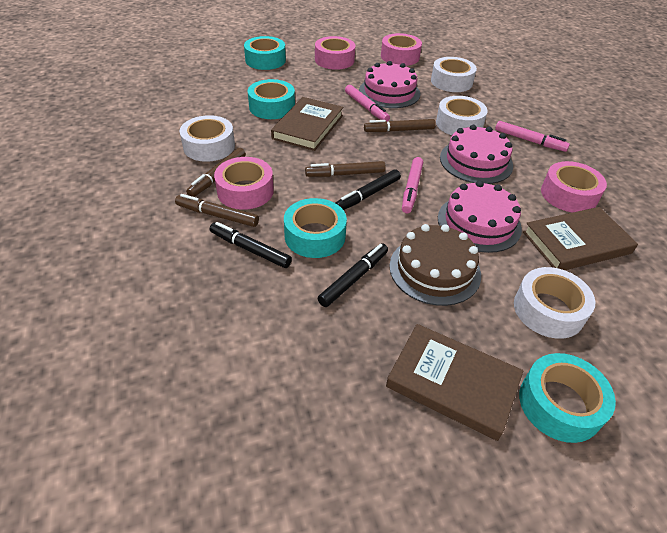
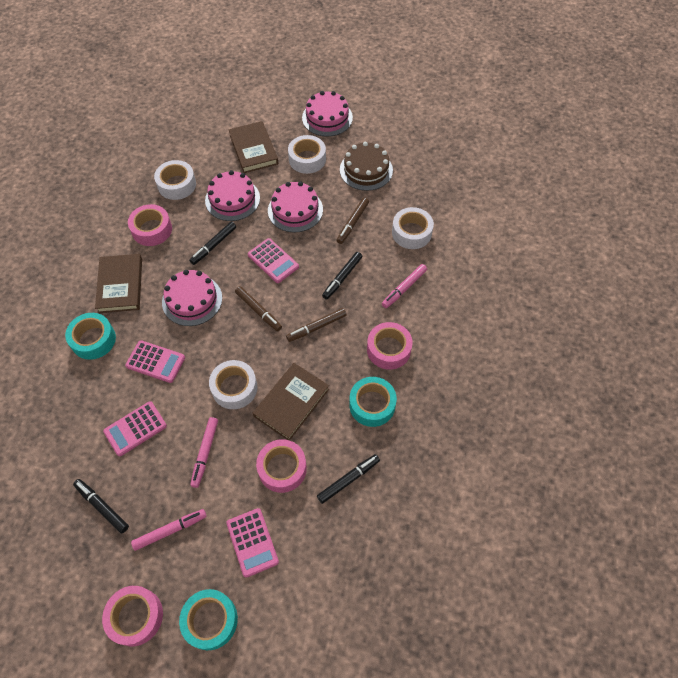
black marker: 3 -> 4
brown marker: 4 -> 3
pink cake: 3 -> 4
pink calculator: 0 -> 4
turquoise tape: 4 -> 3

